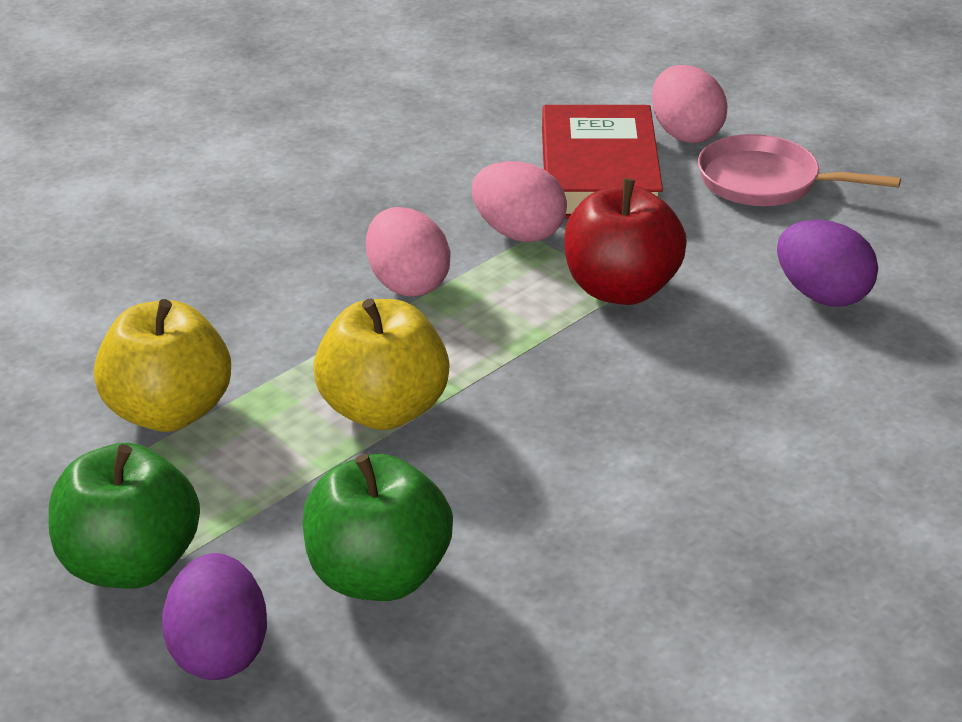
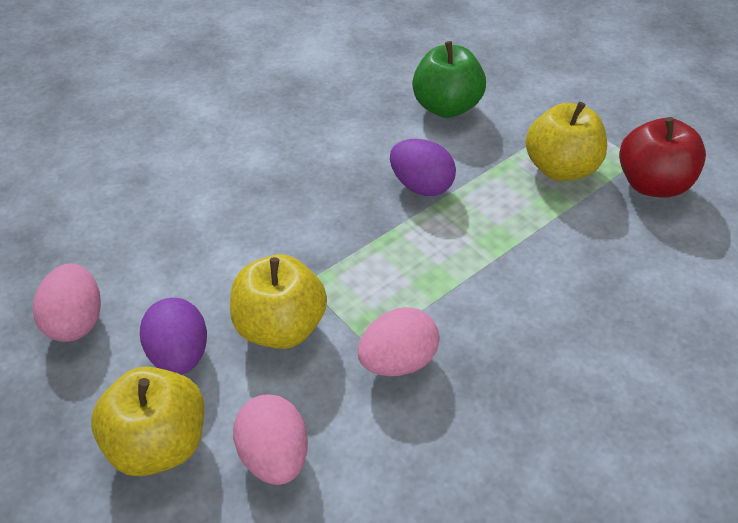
green apple: 2 -> 1
pink pan: 1 -> 0
red book: 1 -> 0
yellow apple: 2 -> 3

